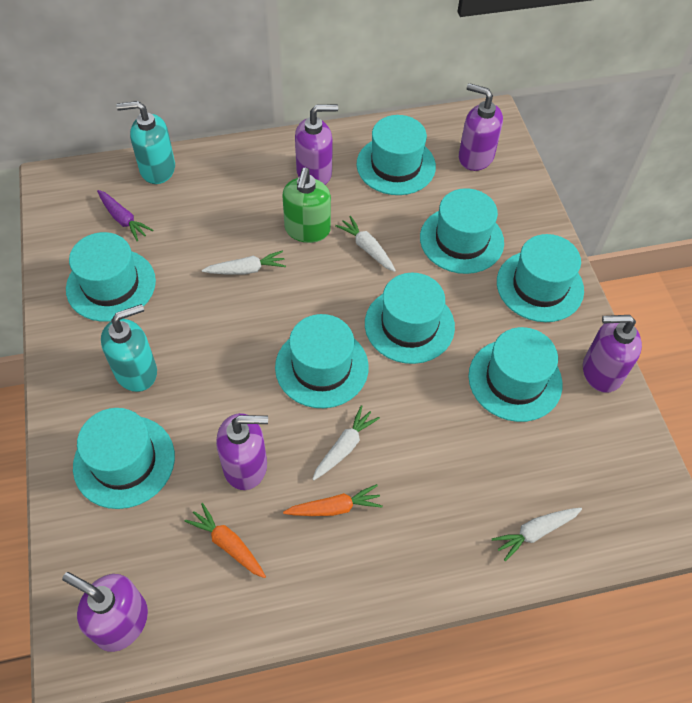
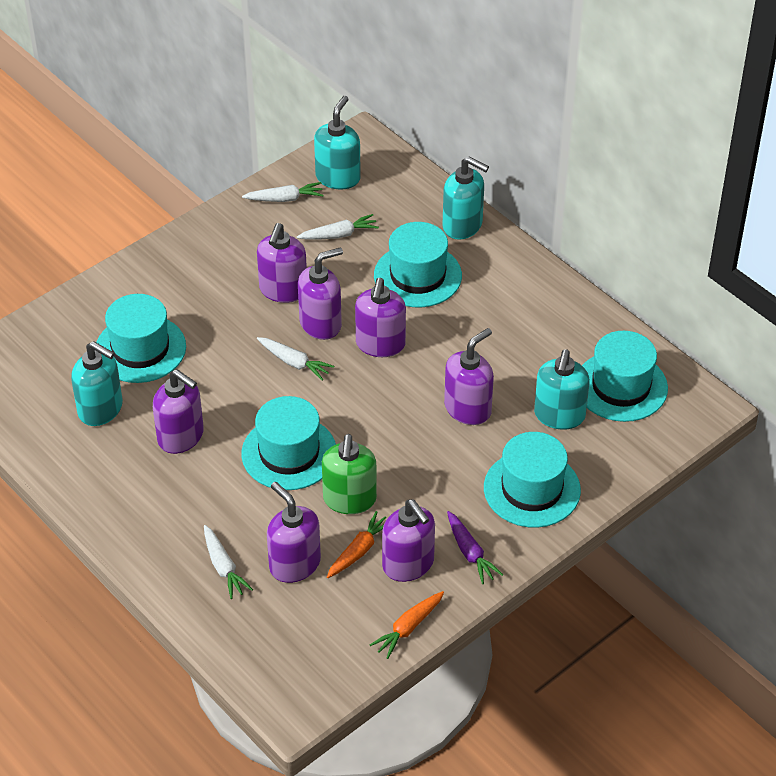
purple soap dispenser: 5 -> 7
turquoise hat: 8 -> 5
turquoise soap dispenser: 2 -> 4

